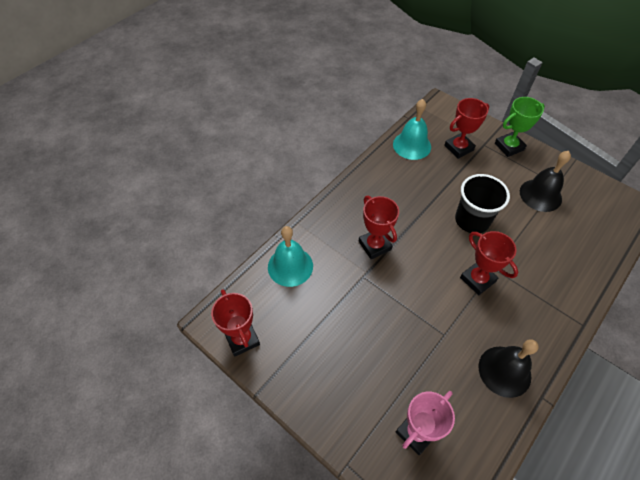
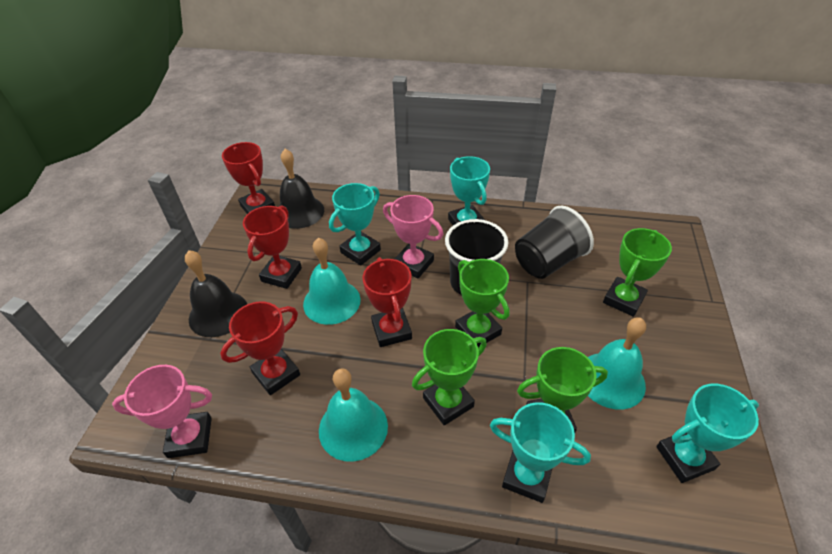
black cup: 1 -> 2
green trophy: 1 -> 4
pink trophy: 1 -> 2
turquoise bell: 2 -> 3
turquoise trophy: 0 -> 4

